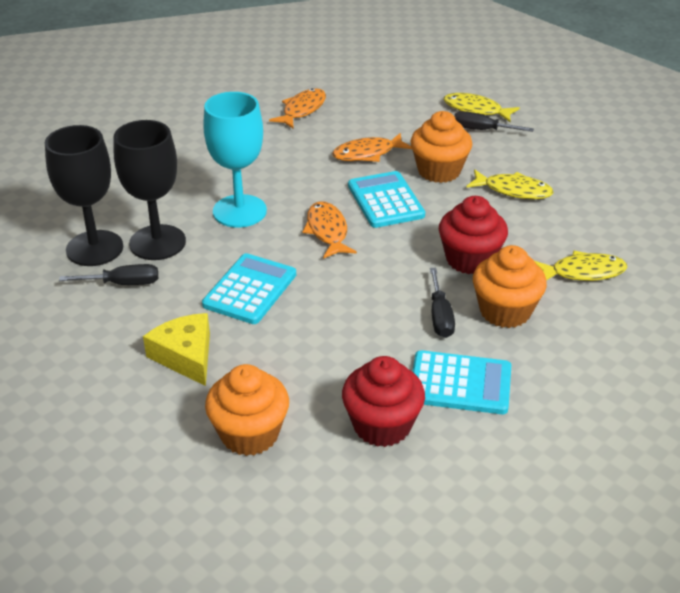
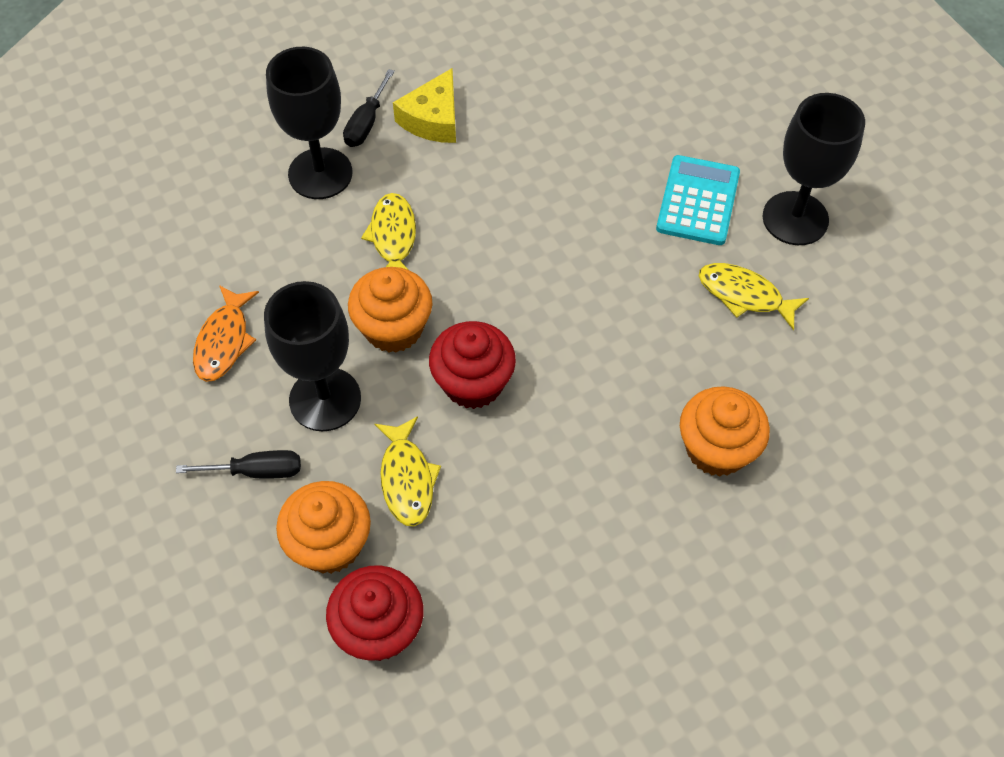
black goblet: 2 -> 3
black screwdriver: 3 -> 2
orange fish: 3 -> 1
turquoise calculator: 3 -> 1
turquoise goblet: 1 -> 0

